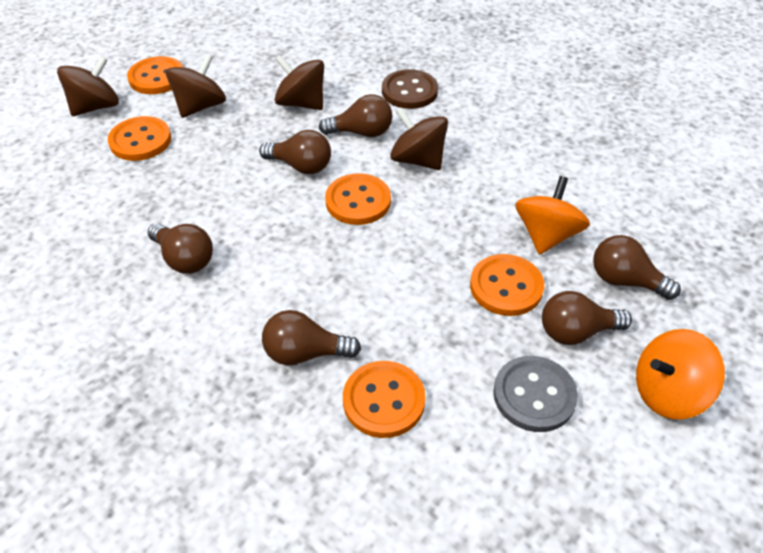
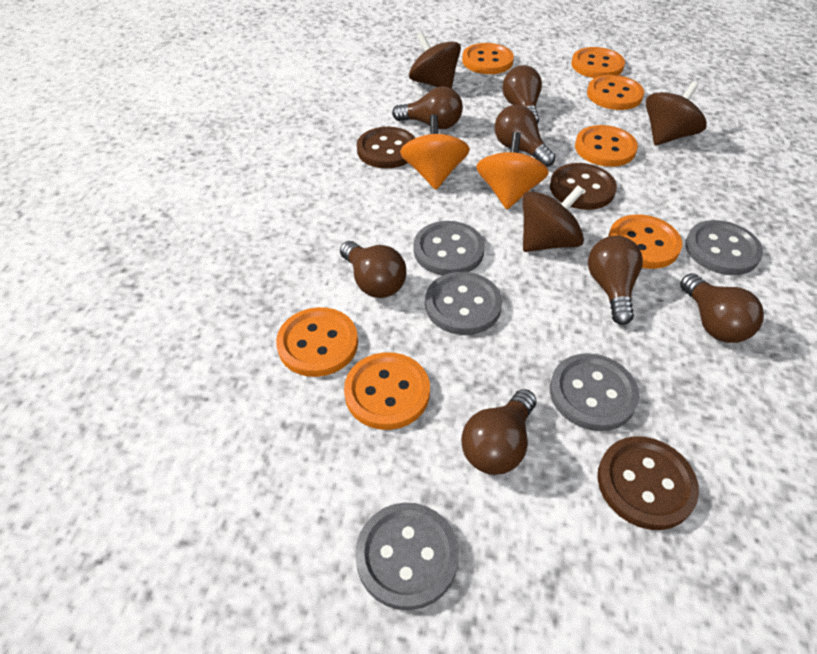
brown button: 1 -> 3
brown light bulb: 6 -> 7
brown spinning top: 4 -> 3
grey button: 1 -> 5
orange button: 5 -> 7

